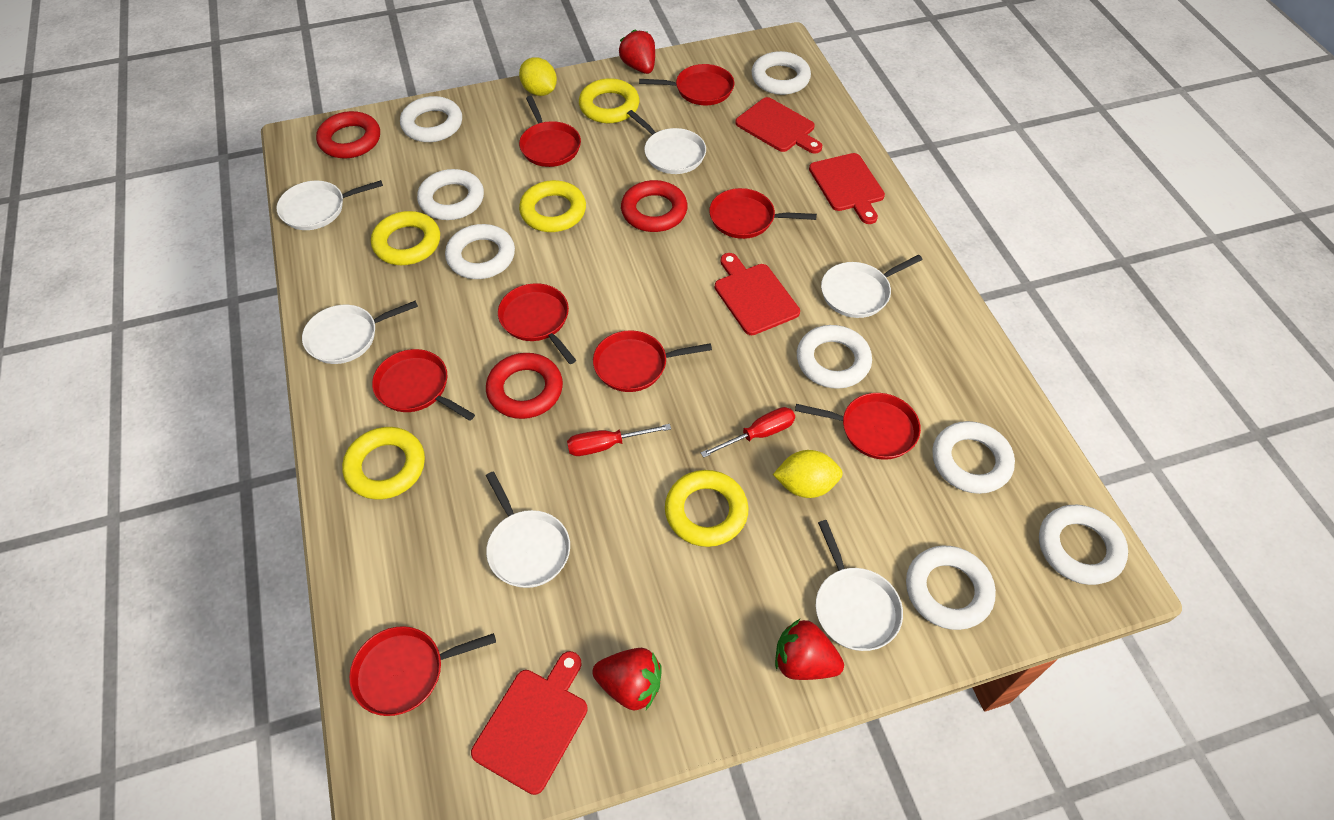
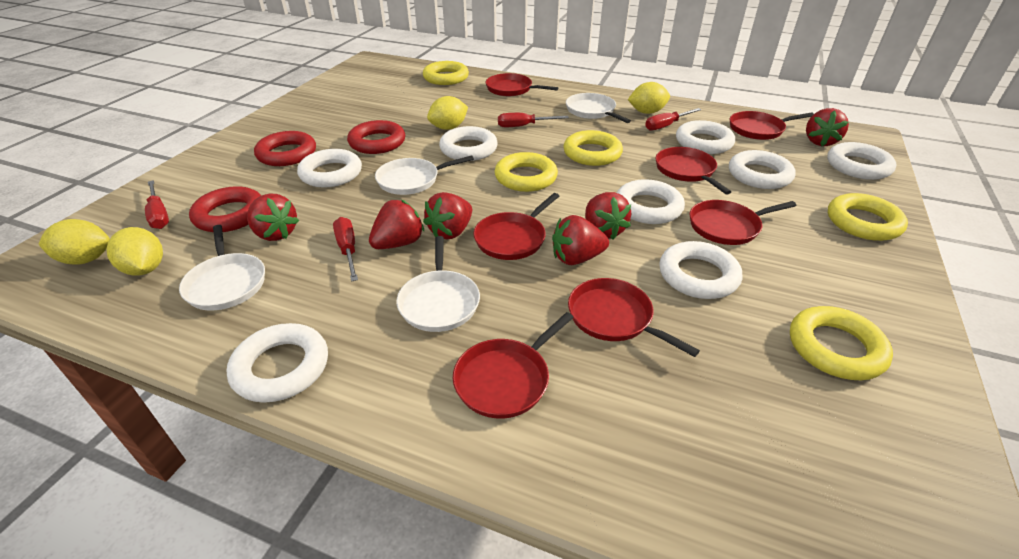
red cutting board: 4 -> 0
red pan: 8 -> 7
red screwdriver: 2 -> 4
red strawberry: 3 -> 6
white pan: 6 -> 4
yellow lemon: 2 -> 4

